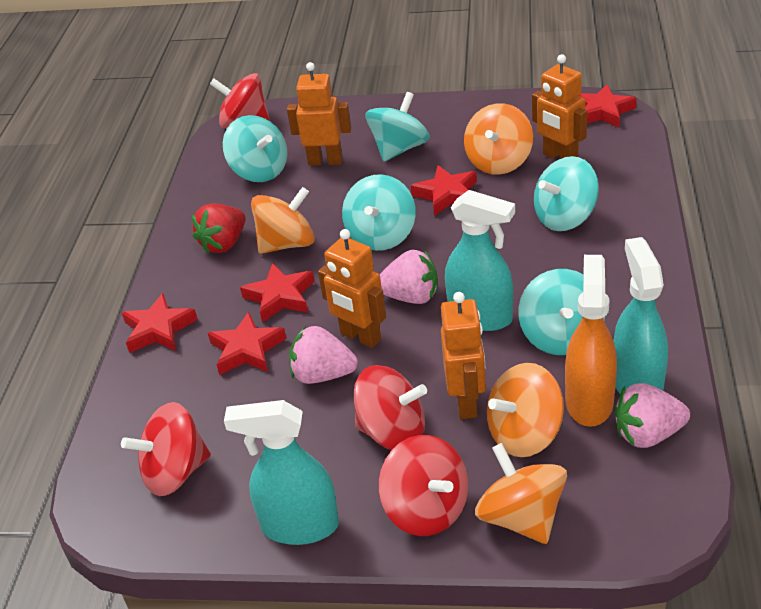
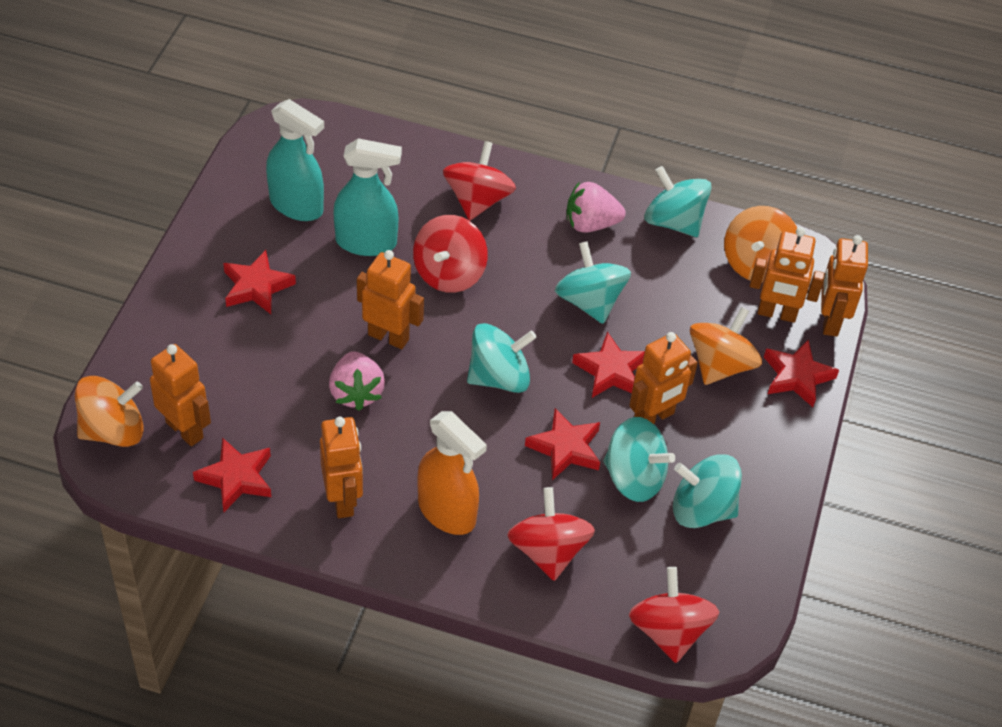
orange robot: 4 -> 6
orange spinning top: 4 -> 3
pink strawberry: 3 -> 2
red strawberry: 1 -> 0
turquoise spray bottle: 3 -> 2

